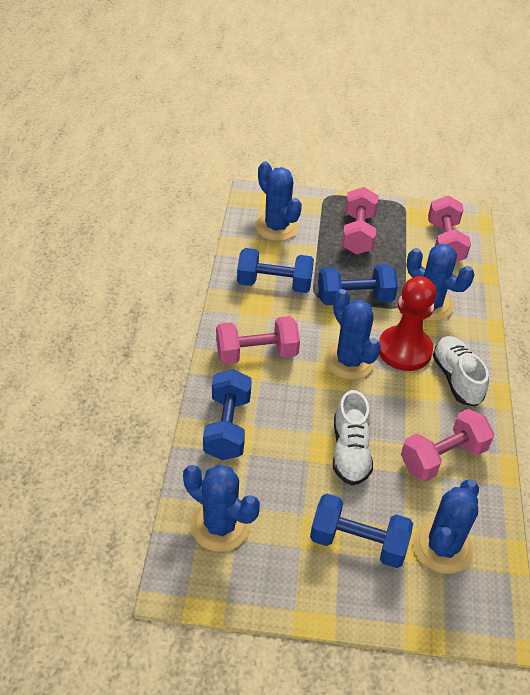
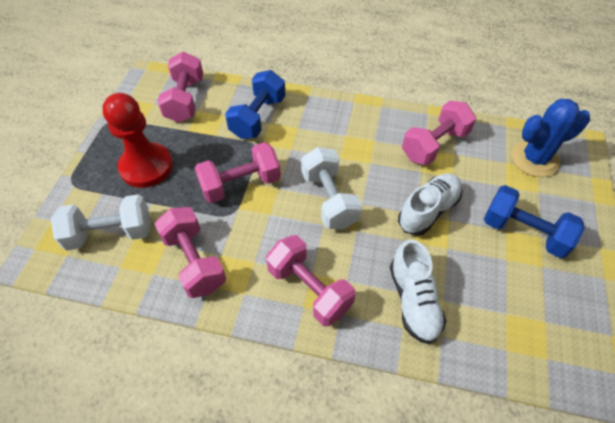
blue cactus: 5 -> 1
blue dumbbell: 4 -> 2
pink dumbbell: 4 -> 5
white dumbbell: 0 -> 2

